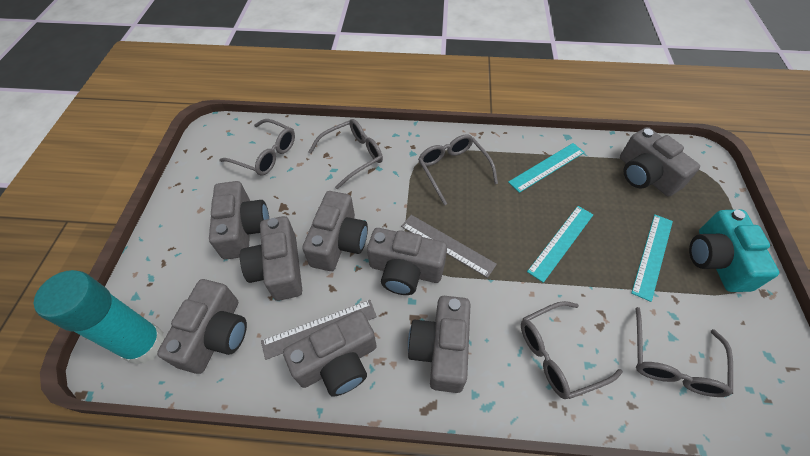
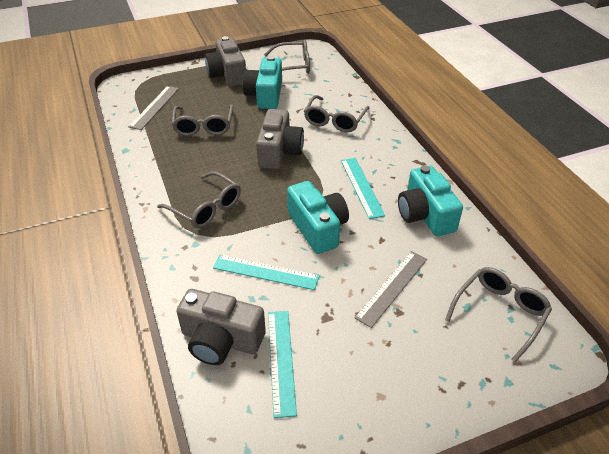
grey camera: 8 -> 3
turquoise camera: 1 -> 3
turquoise glue stick: 1 -> 0

